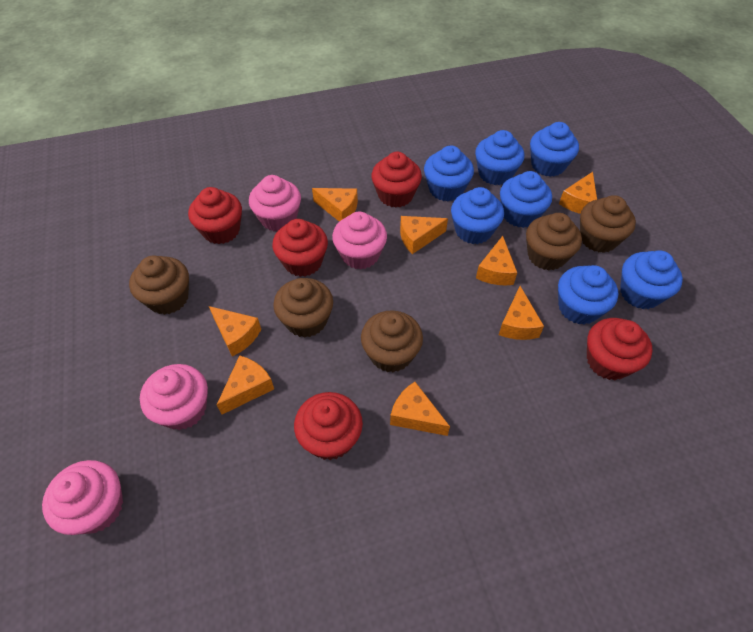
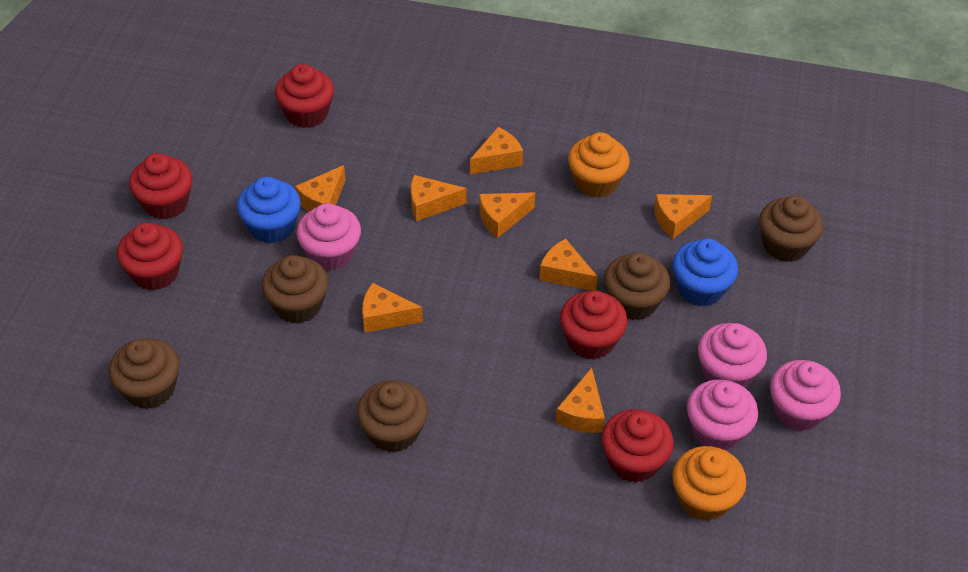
blue cupcake: 7 -> 2
orange cupcake: 0 -> 2

